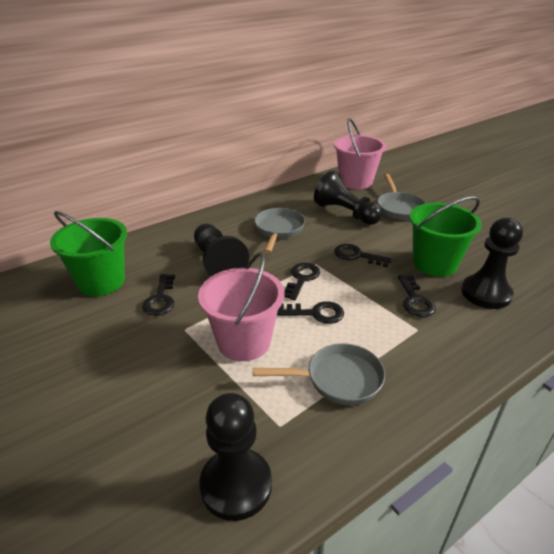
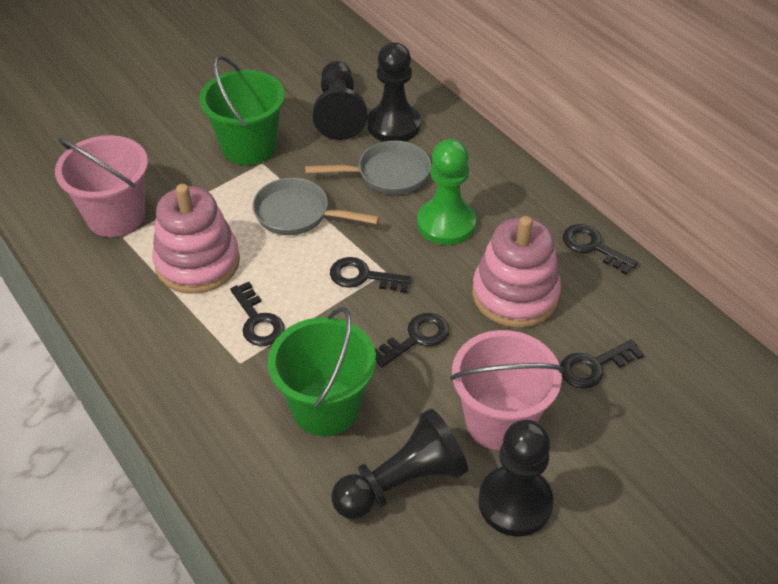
green pawn: 0 -> 1
grey pan: 3 -> 2
pink stacking toy: 0 -> 2

